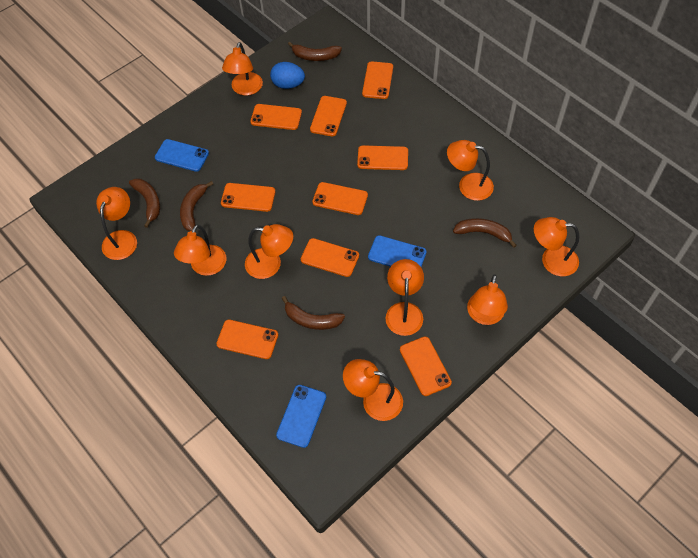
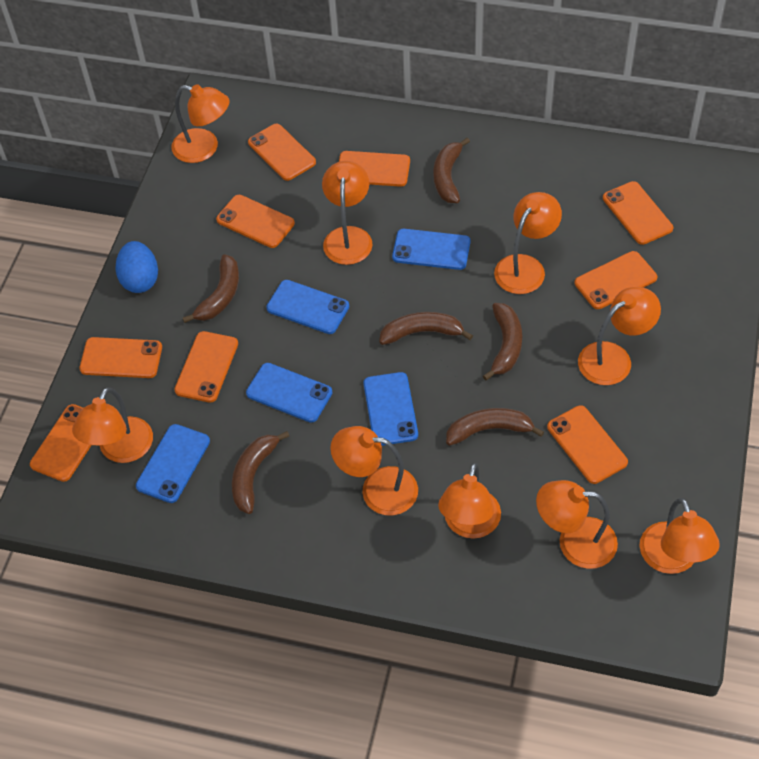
blue phone: 3 -> 5
brown banana: 5 -> 6

